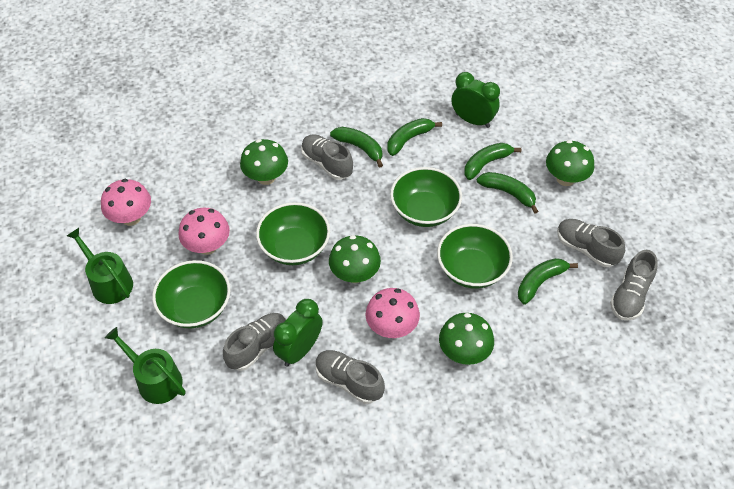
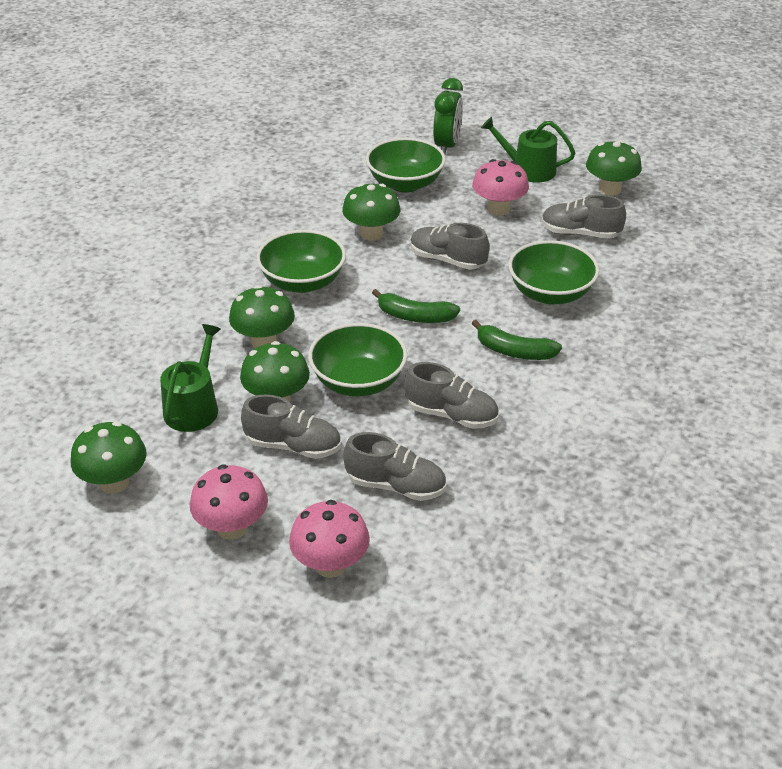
green banana: 5 -> 2
green clock: 2 -> 1
green mushroom: 4 -> 5

